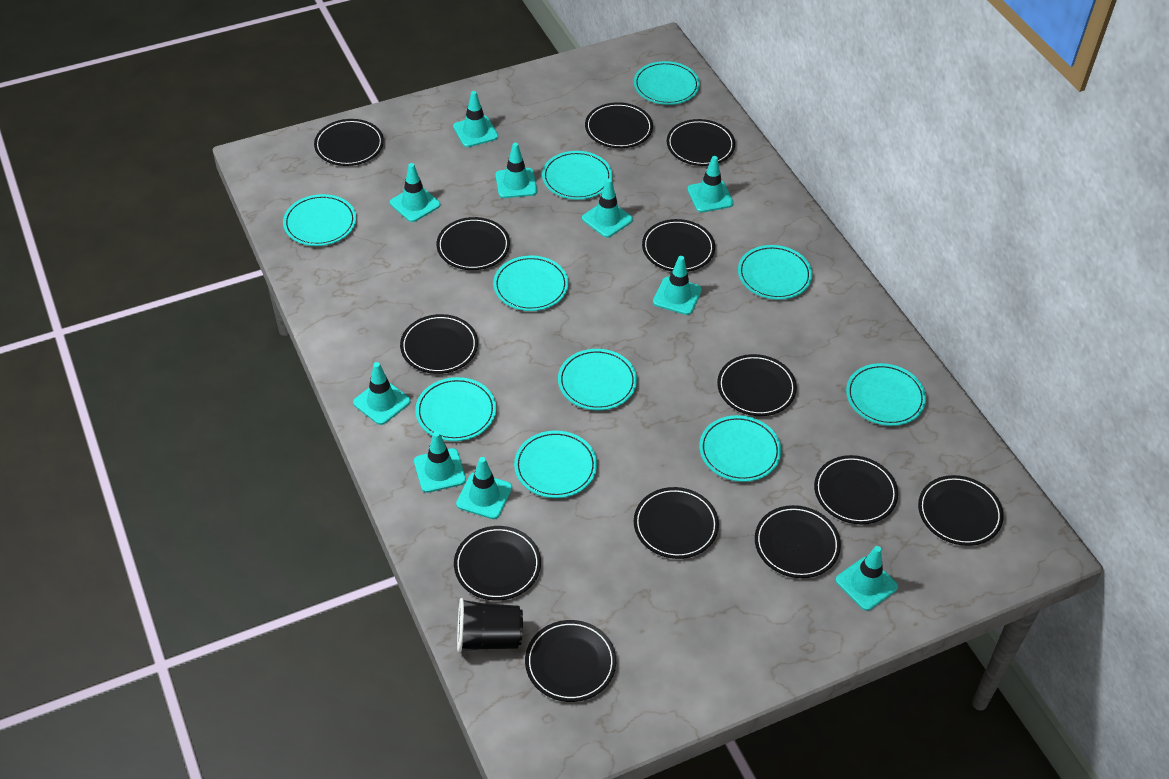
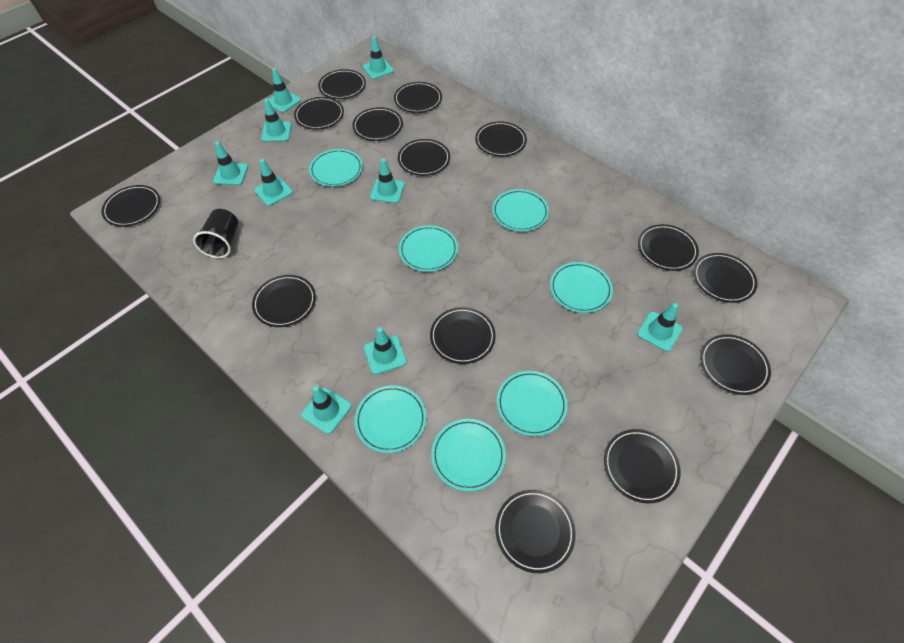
black plate: 13 -> 14
turquoise plate: 10 -> 7
turquoise traffic cone: 10 -> 9

